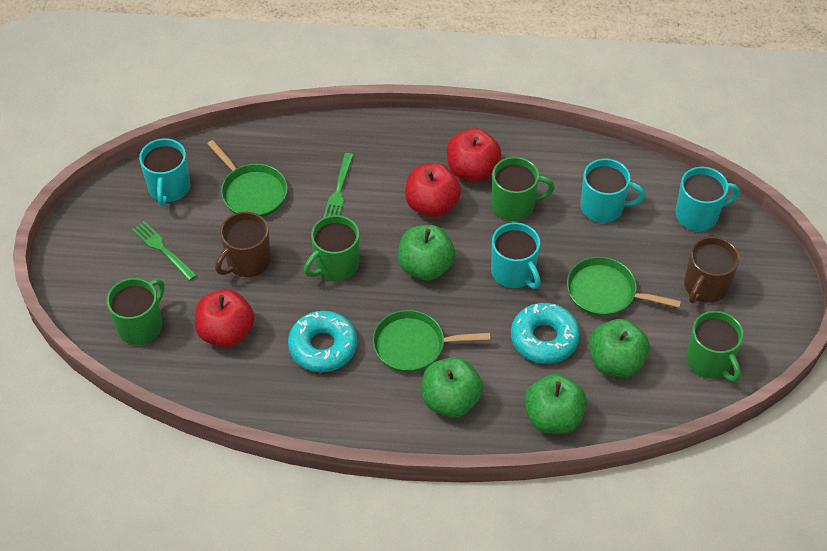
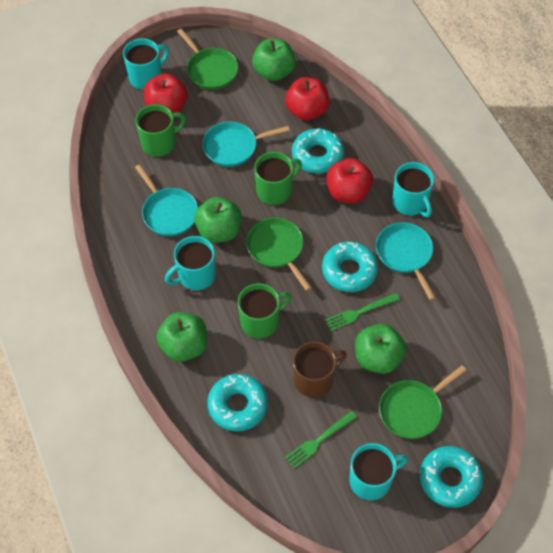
brown mug: 2 -> 1
green mug: 4 -> 3
turquoise donut: 2 -> 4
turquoise pan: 0 -> 3

